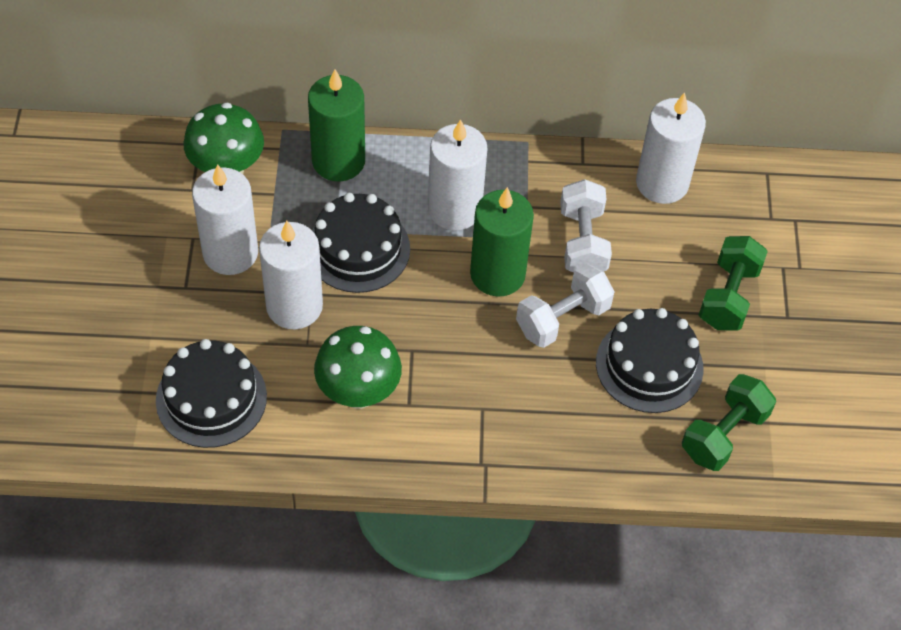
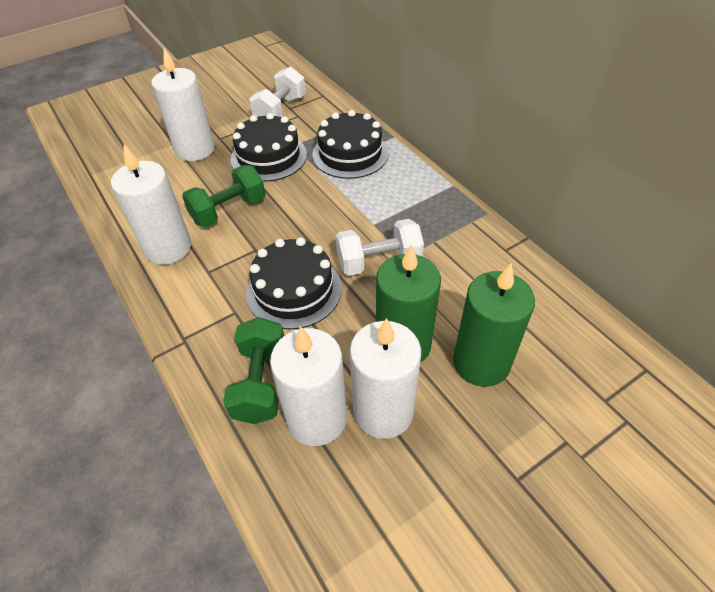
green mushroom: 2 -> 0

